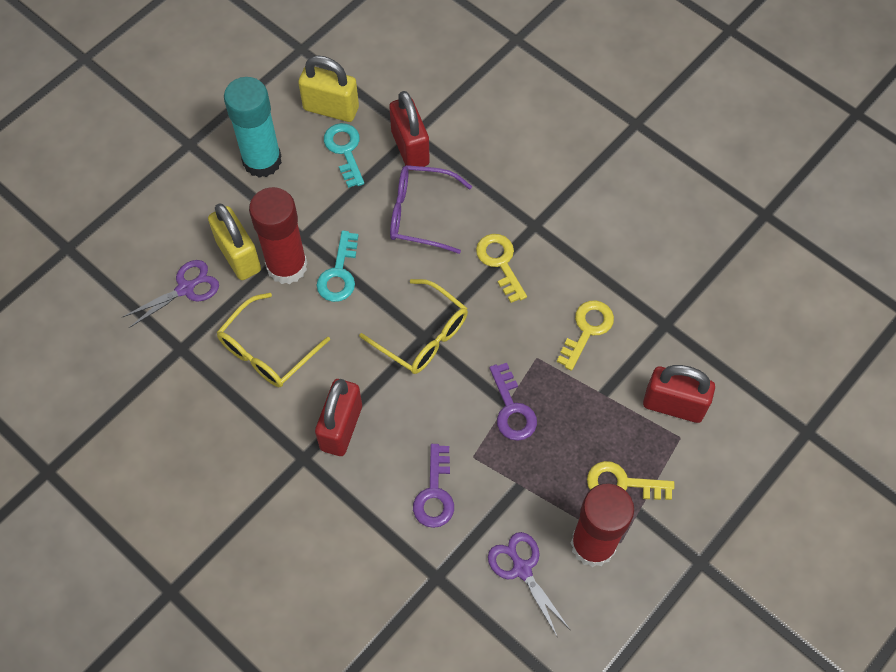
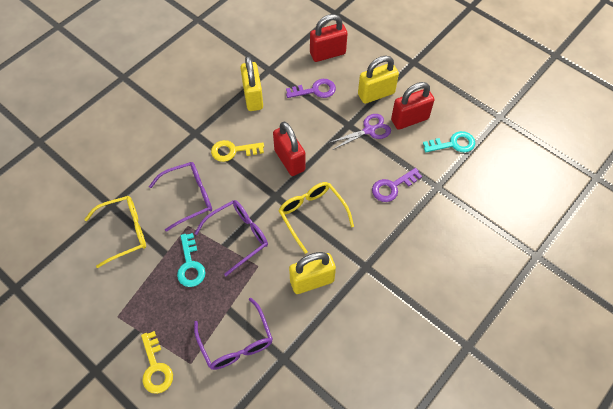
purple glasses: 1 -> 3
purple scissors: 2 -> 1
red glue stick: 2 -> 0
turquoise glue stick: 1 -> 0
yellow key: 3 -> 2
yellow padlock: 2 -> 3

